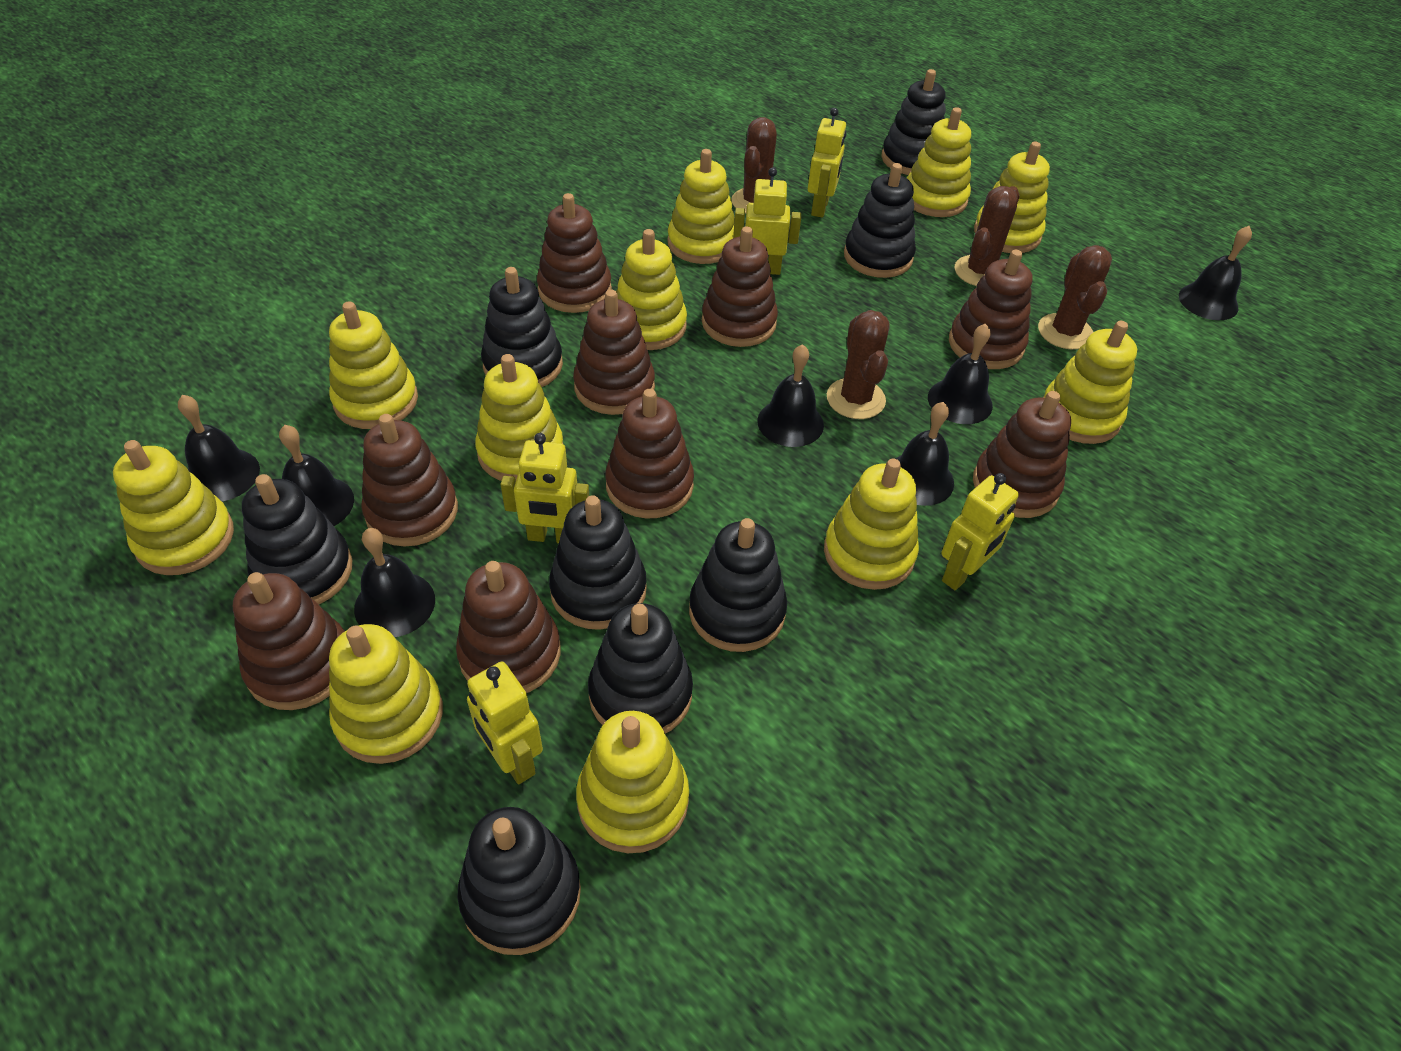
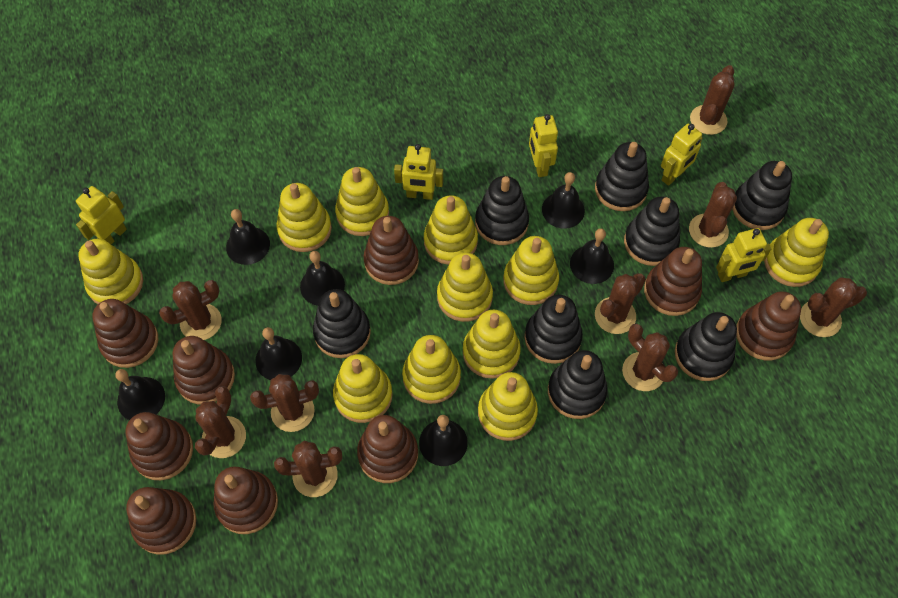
brown cactus: 4 -> 9

